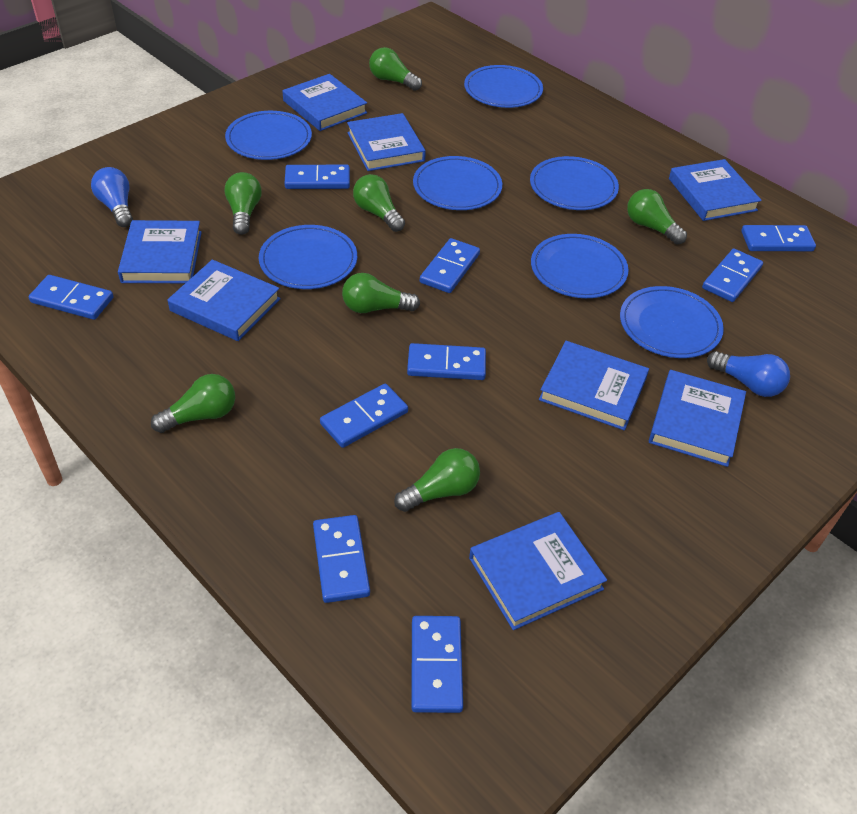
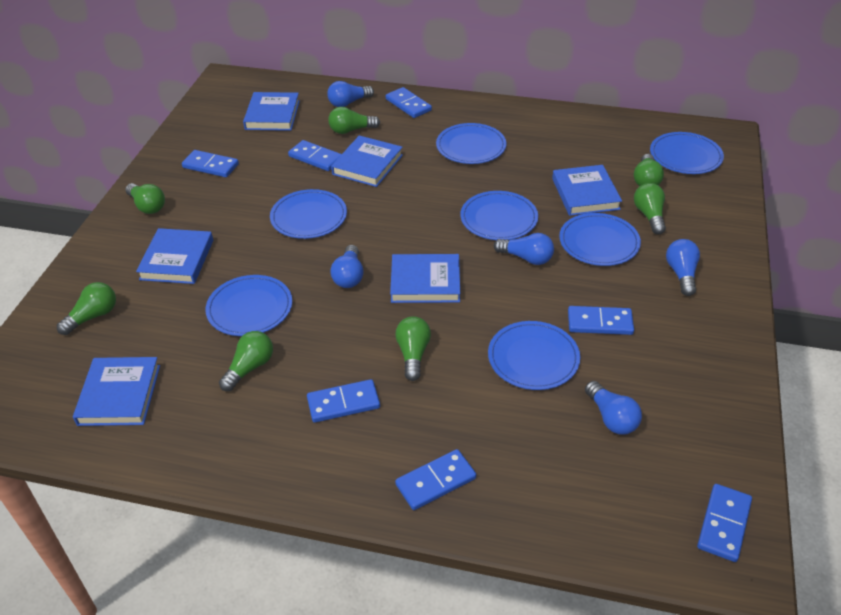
blue book: 8 -> 6
blue domino: 9 -> 7
blue light bulb: 2 -> 5

